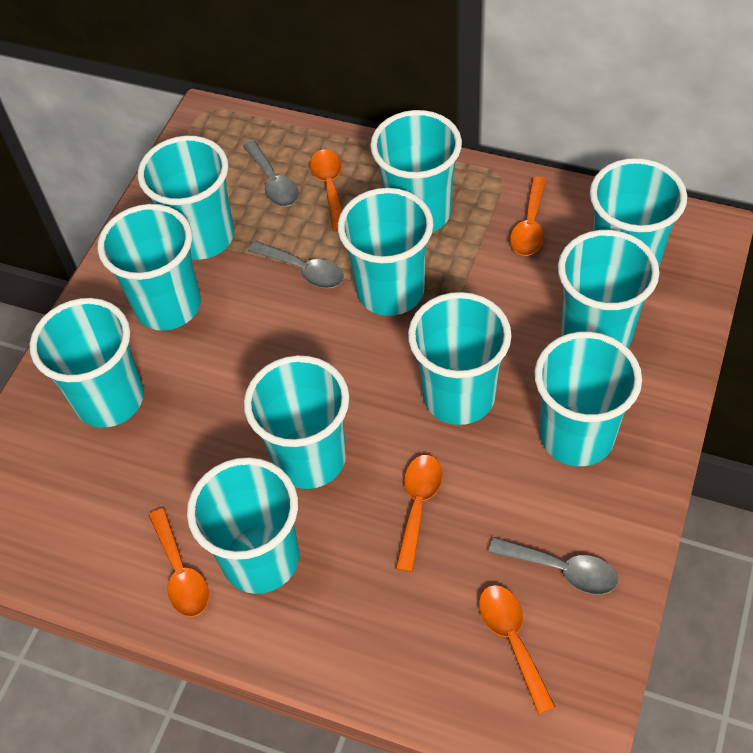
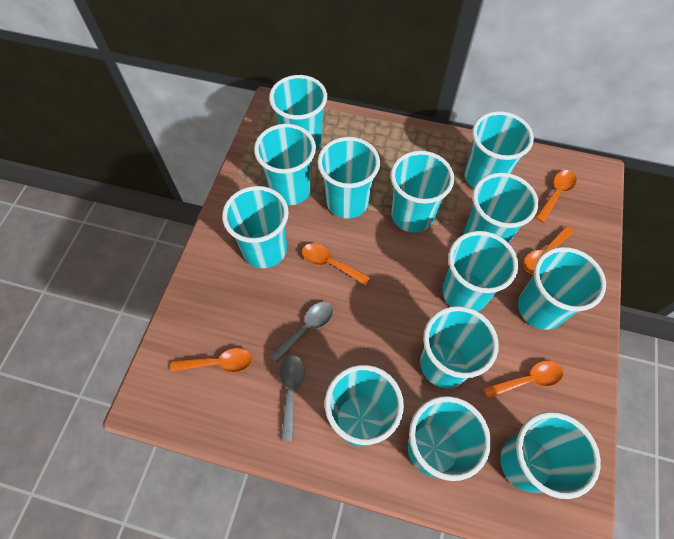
grey spoon: 3 -> 2
turquoise cup: 11 -> 13

